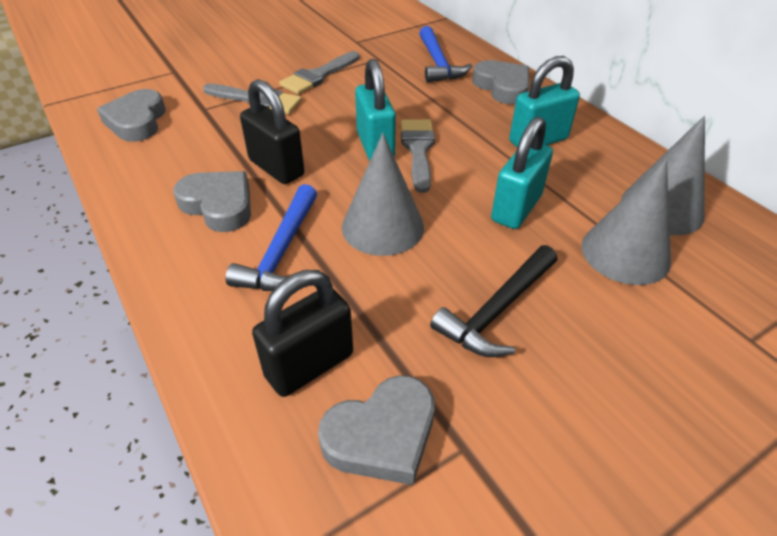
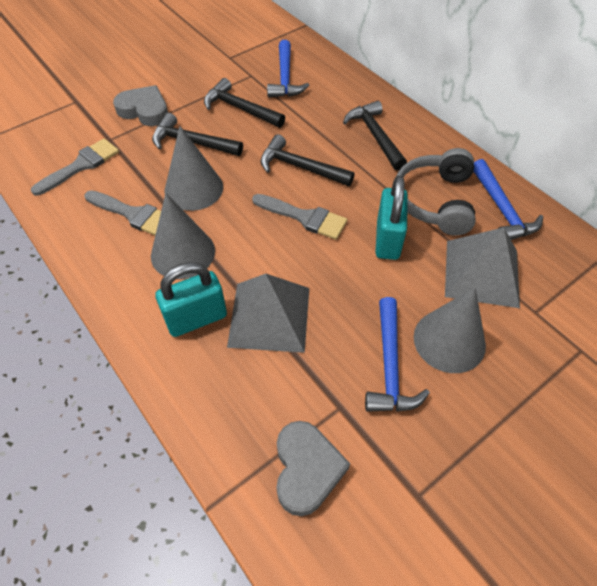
black hammer: 1 -> 4
black padlock: 2 -> 0
blue hammer: 2 -> 3
grey headphones: 0 -> 1
grey heart: 4 -> 2
grey pyramid: 0 -> 2
turquoise padlock: 3 -> 2

